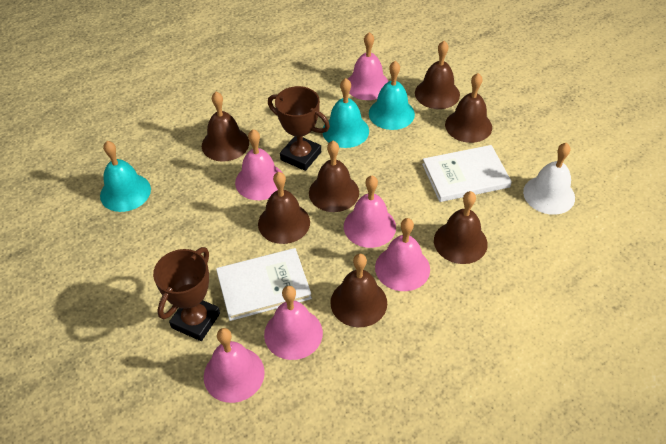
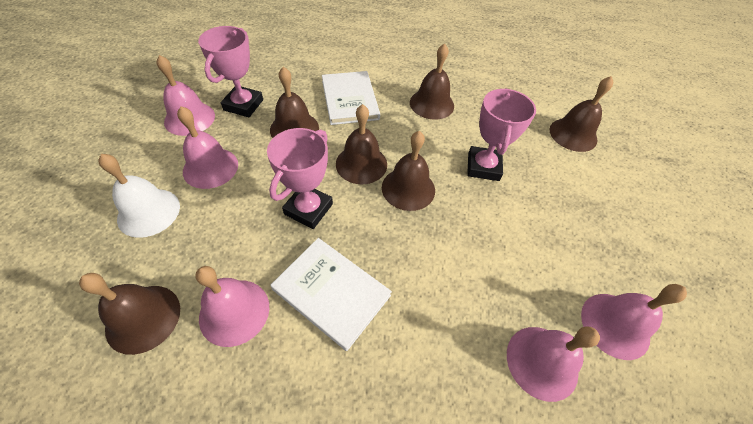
brown bell: 7 -> 6
brown trophy: 2 -> 0
pink bell: 6 -> 5
pink trophy: 0 -> 3
turquoise bell: 3 -> 0

